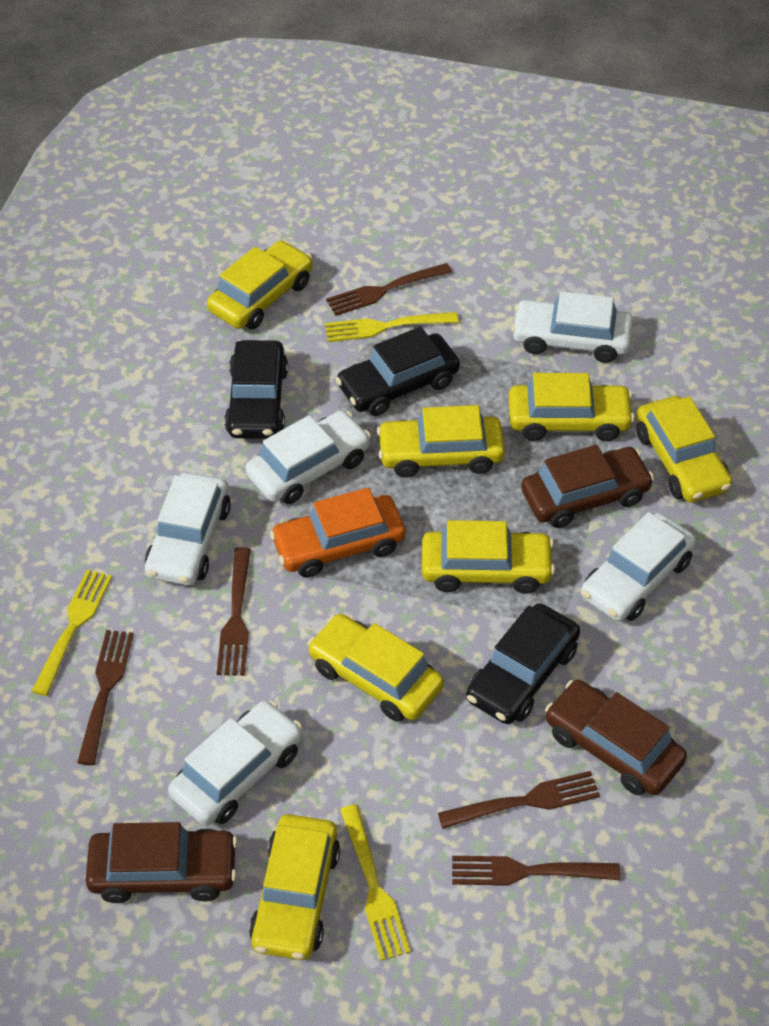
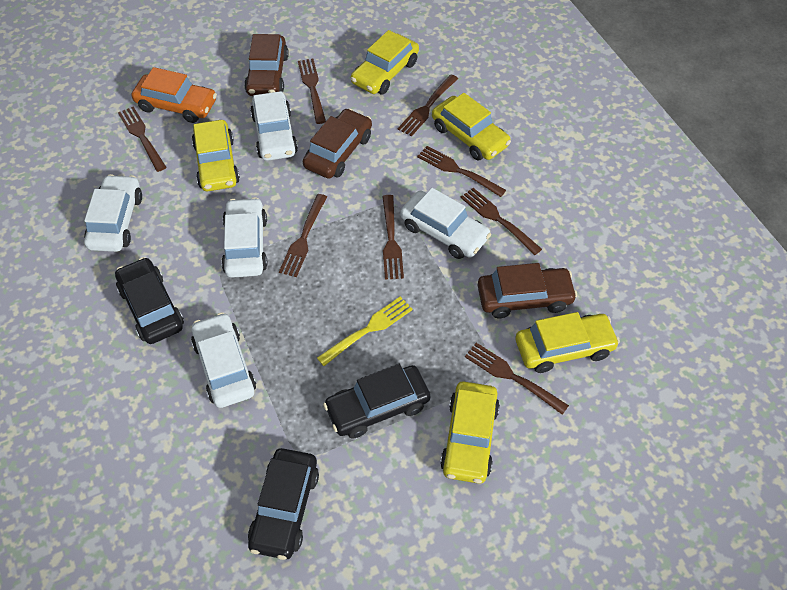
brown fork: 5 -> 8
yellow car: 7 -> 5
yellow fork: 3 -> 1

